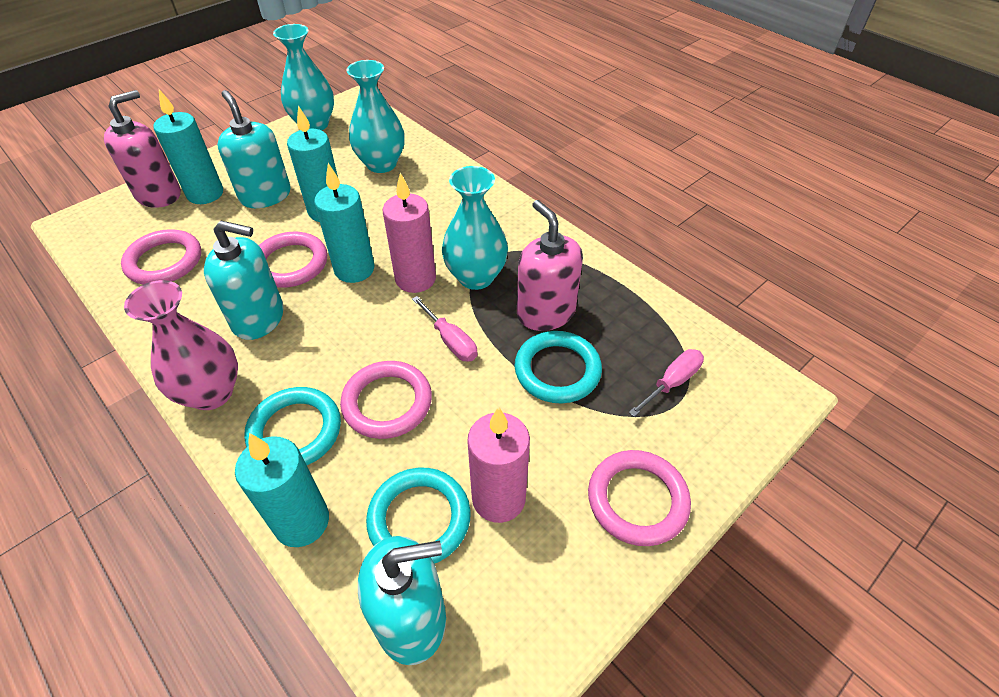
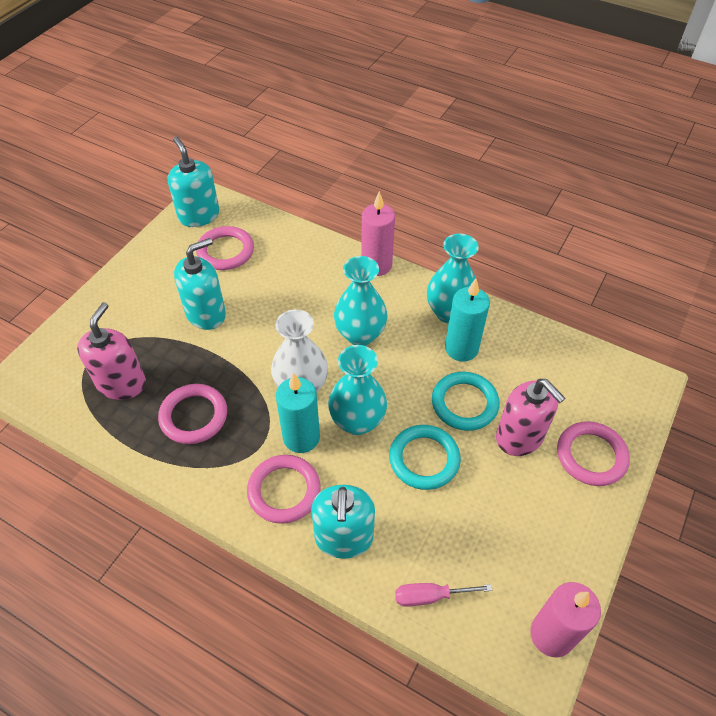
pink screwdriver: 2 -> 1
pink vase: 1 -> 0
turquoise candle: 4 -> 2
turquoise ring: 3 -> 2
white vase: 0 -> 1

